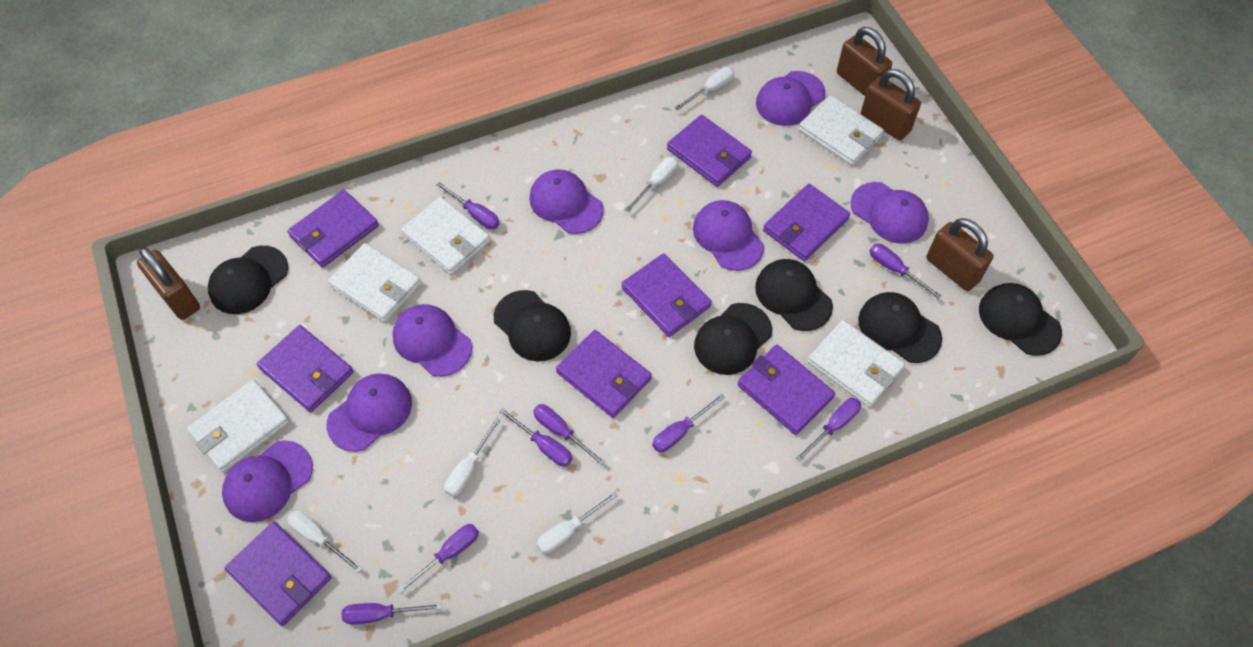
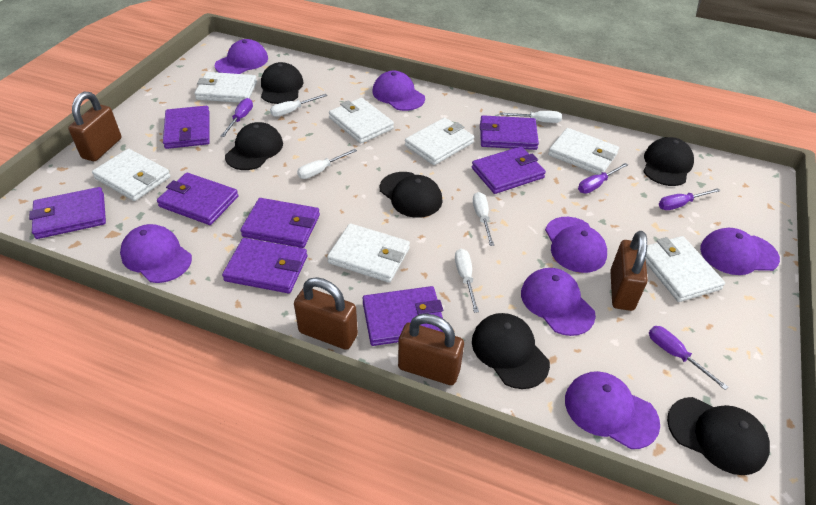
purple screwdriver: 8 -> 4
white wallet: 5 -> 7

